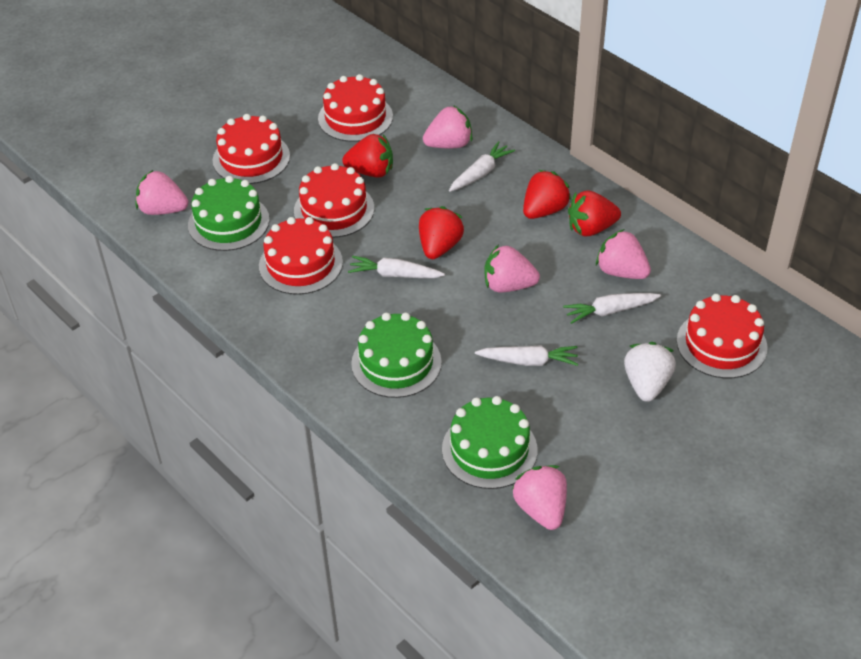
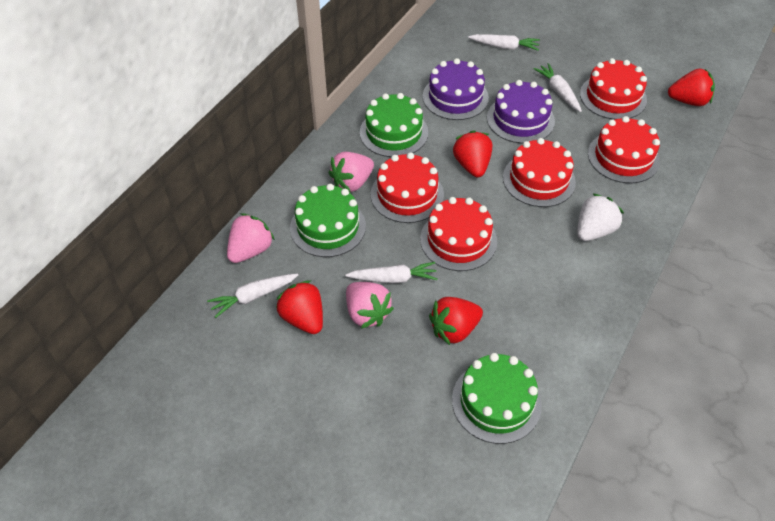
pink strawberry: 5 -> 3
purple cake: 0 -> 2

